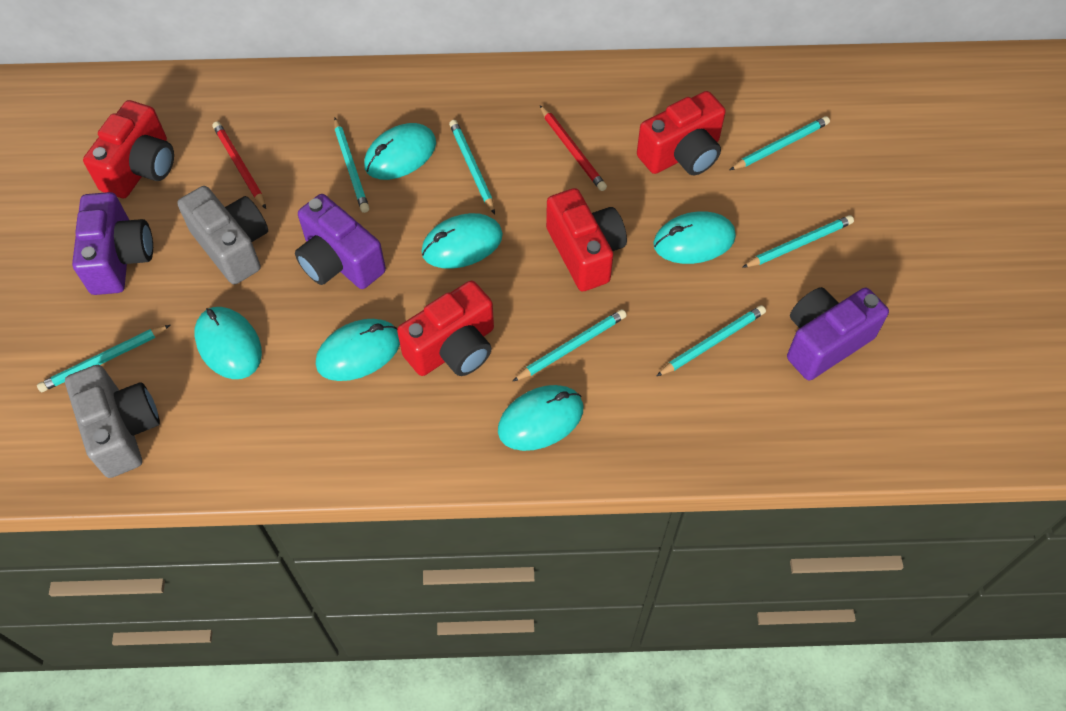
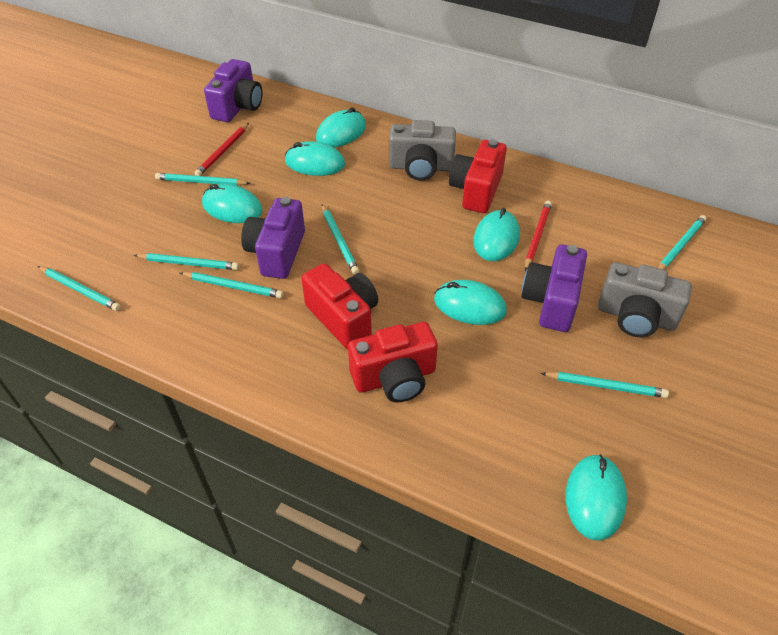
red camera: 4 -> 3

